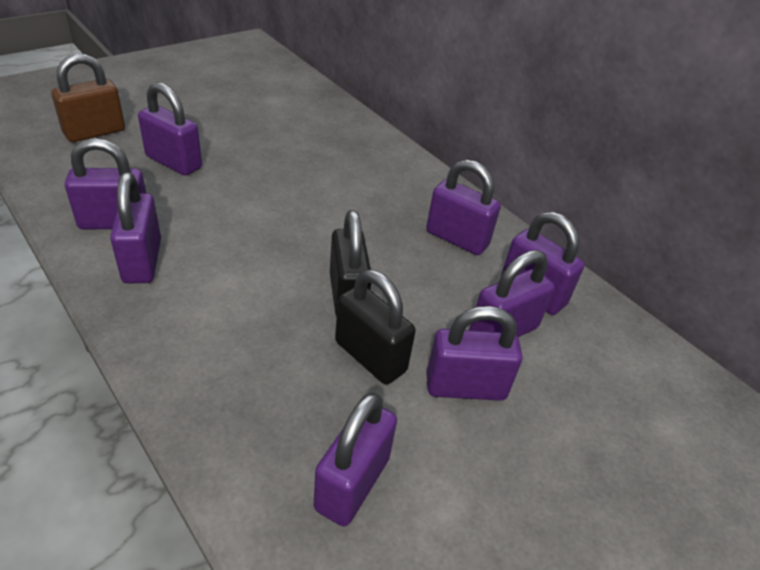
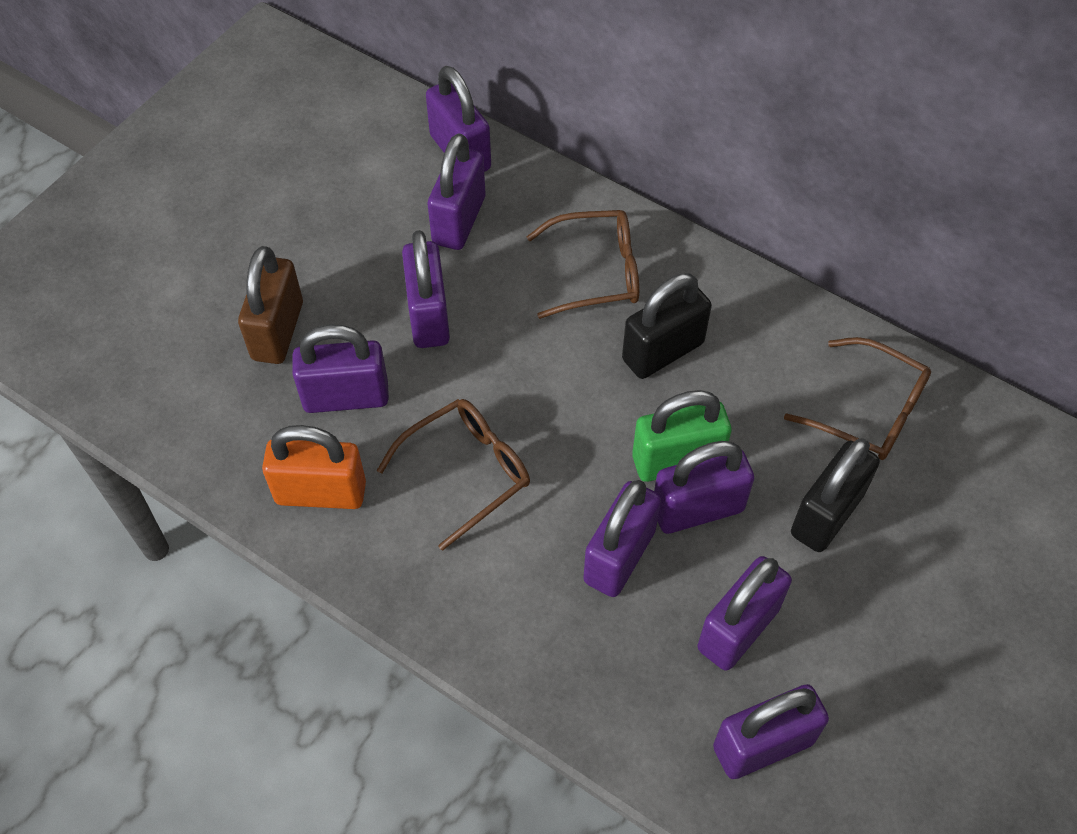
brown glasses: 0 -> 3
green padlock: 0 -> 1
orange padlock: 0 -> 1

